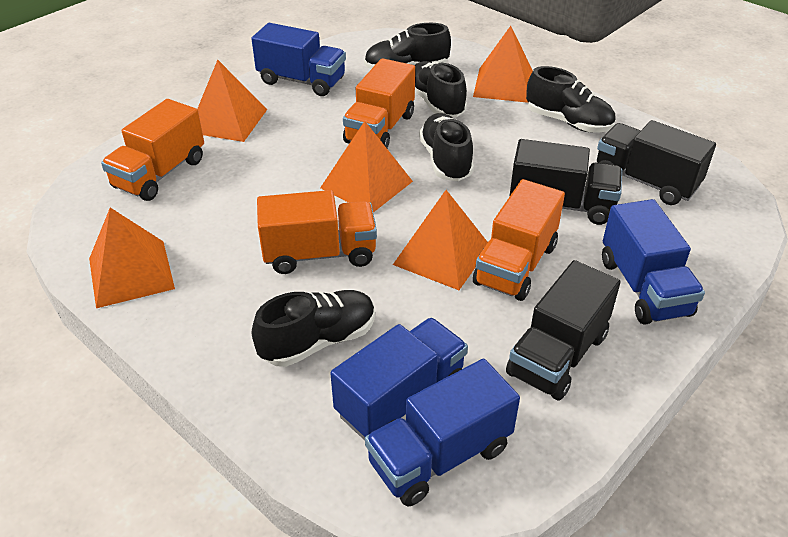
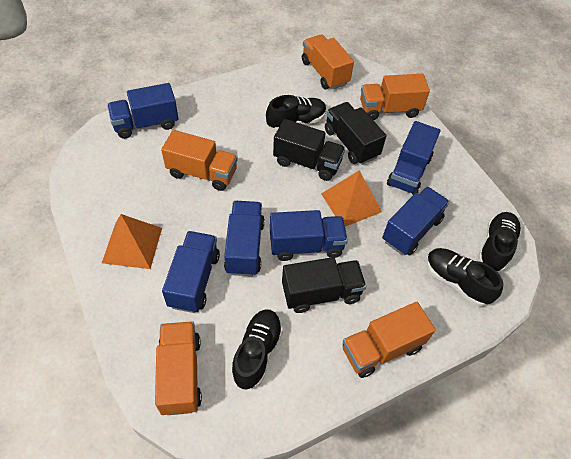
black shoe: 5 -> 4
blue truck: 4 -> 6
orange pyramid: 5 -> 2
orange truck: 4 -> 5

